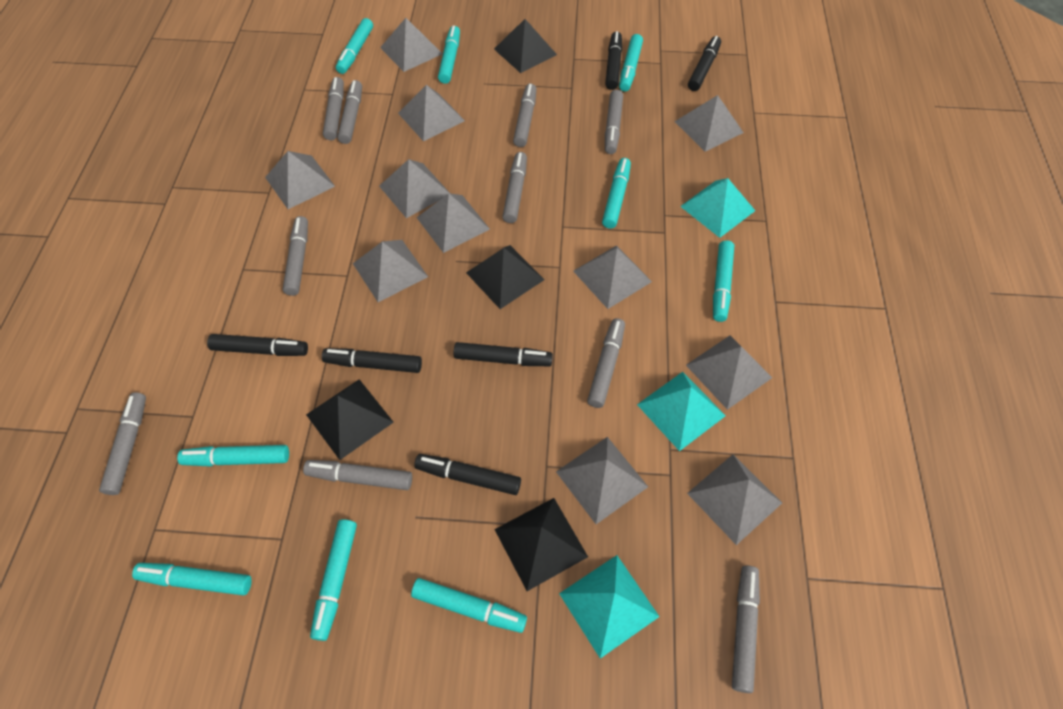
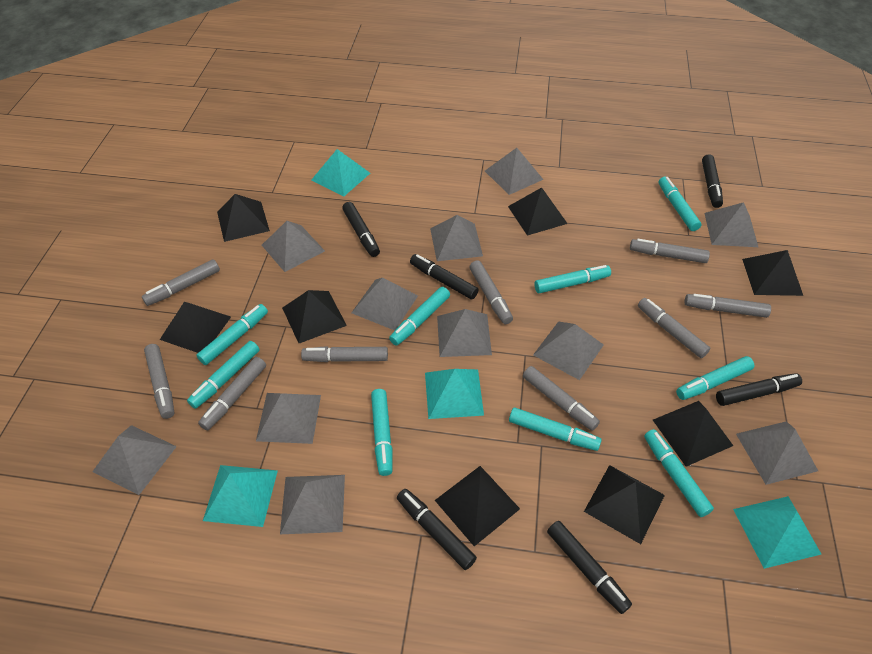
black pyramid: 4 -> 8
grey marker: 10 -> 9
turquoise pyramid: 3 -> 4

